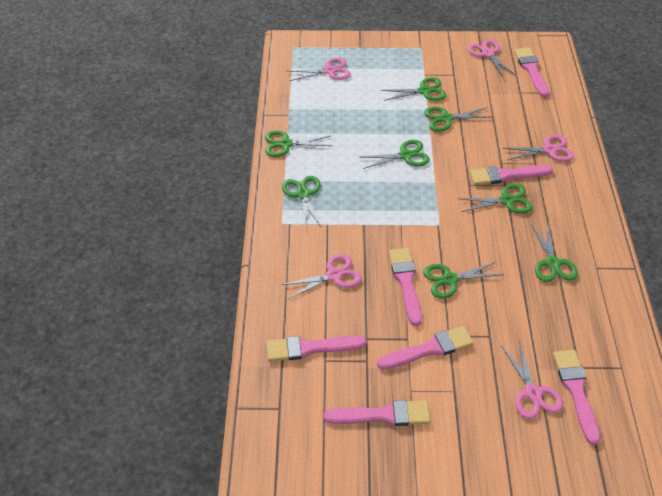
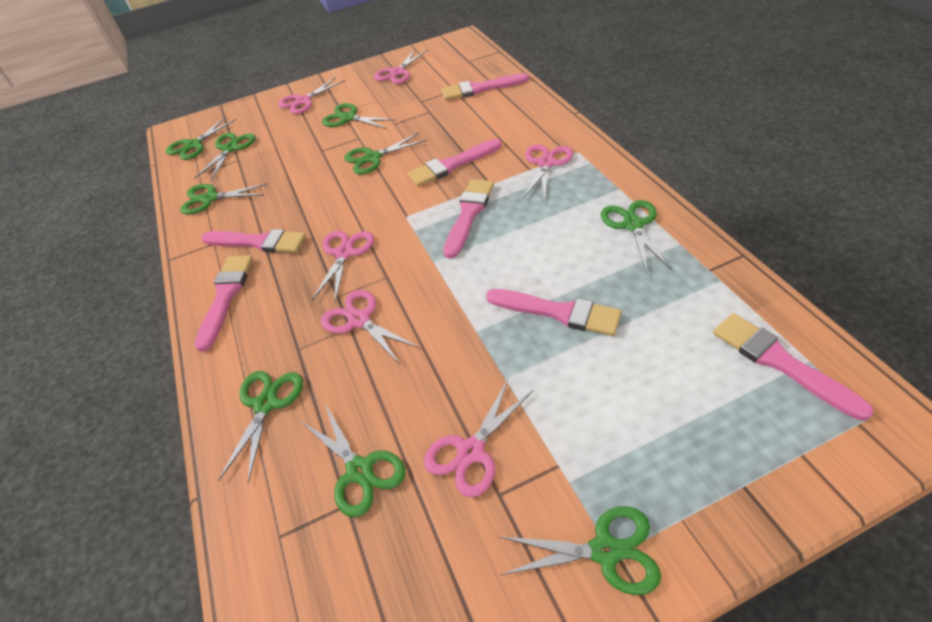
green scissors: 8 -> 9
pink scissors: 5 -> 6

